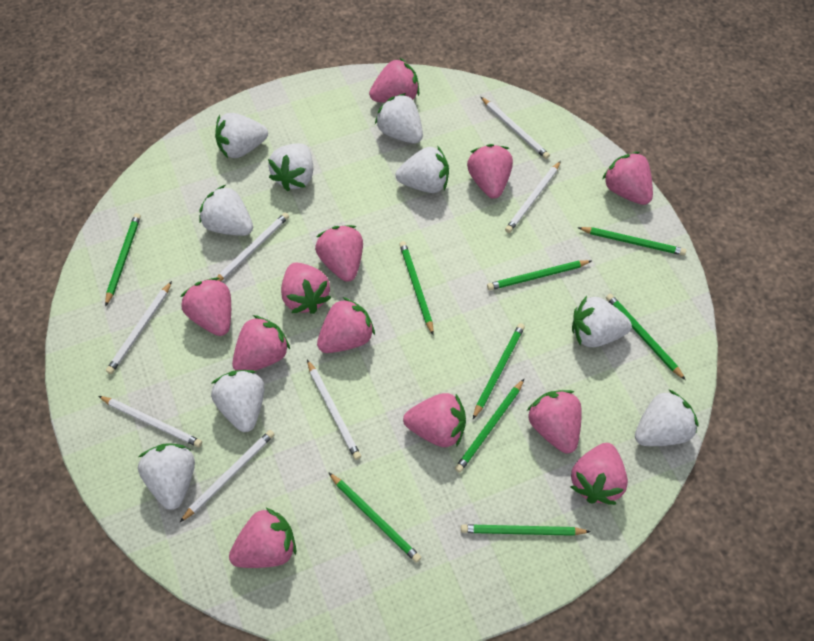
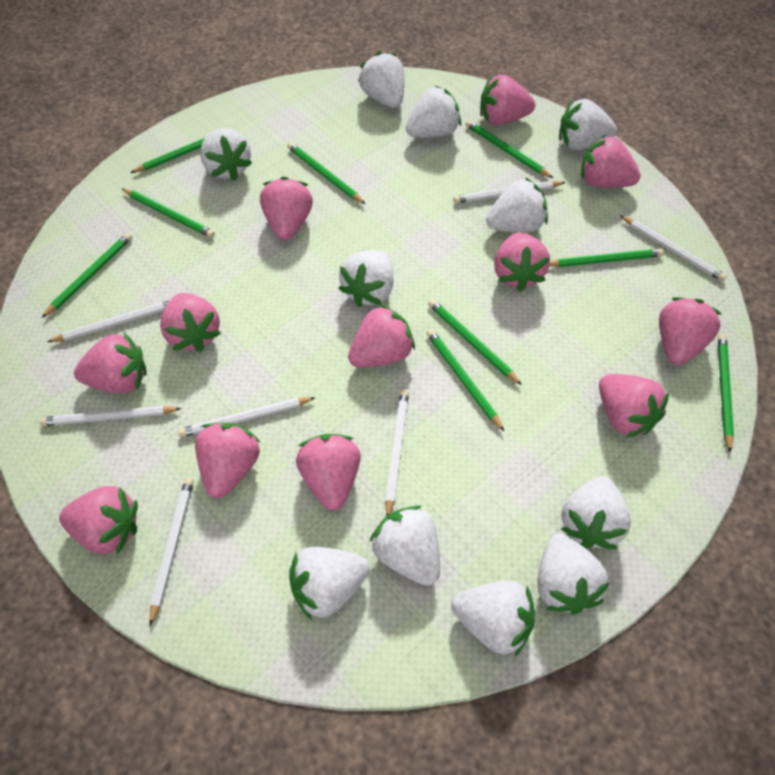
white strawberry: 9 -> 11

